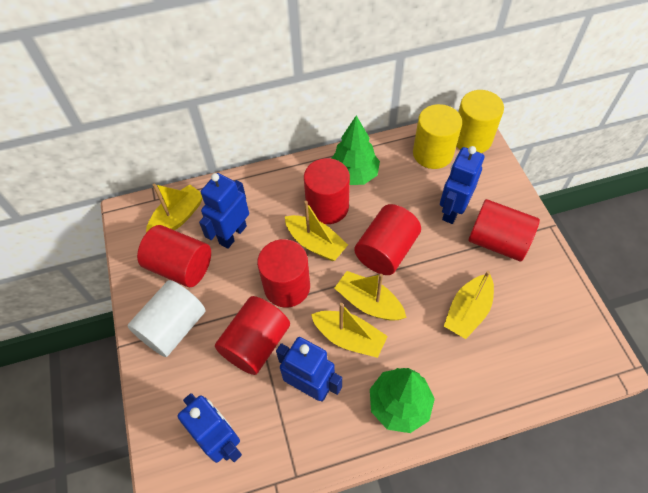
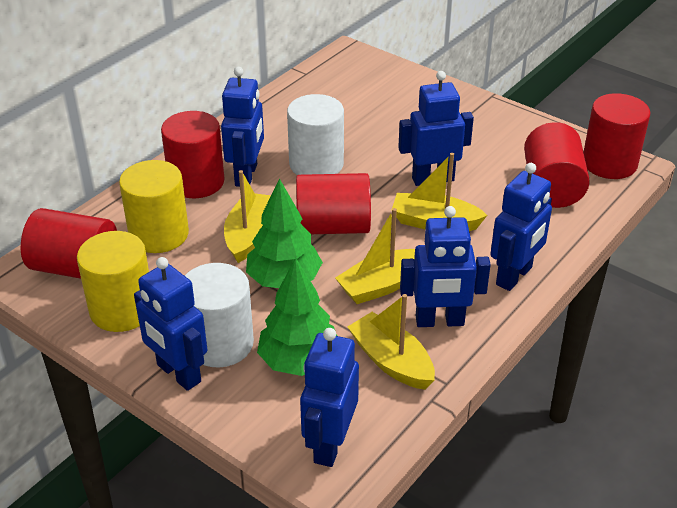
blue robot: 4 -> 6
red cylinder: 6 -> 5
white cylinder: 1 -> 2
yellow boat: 5 -> 4

